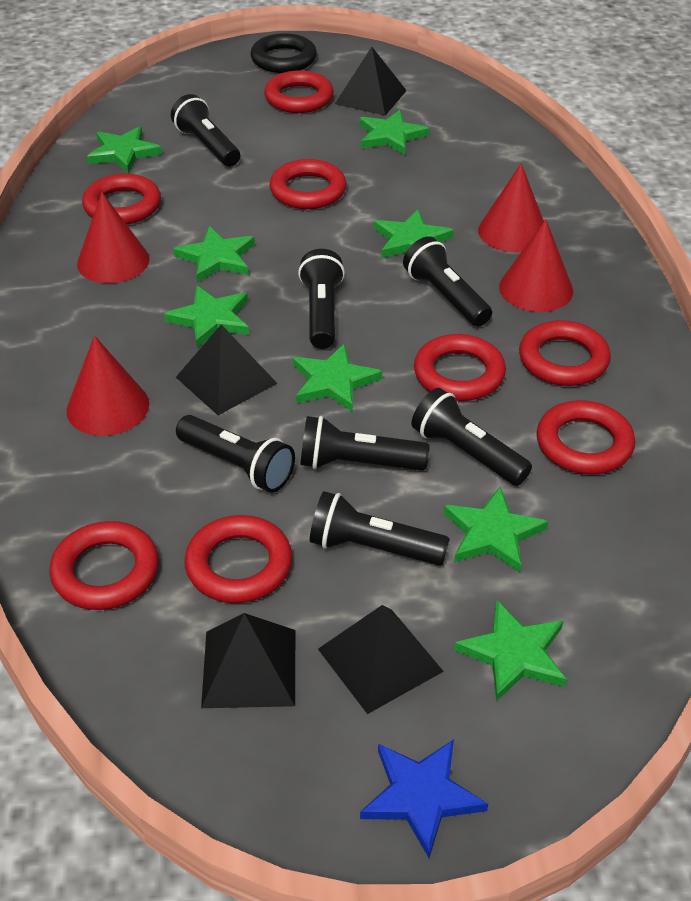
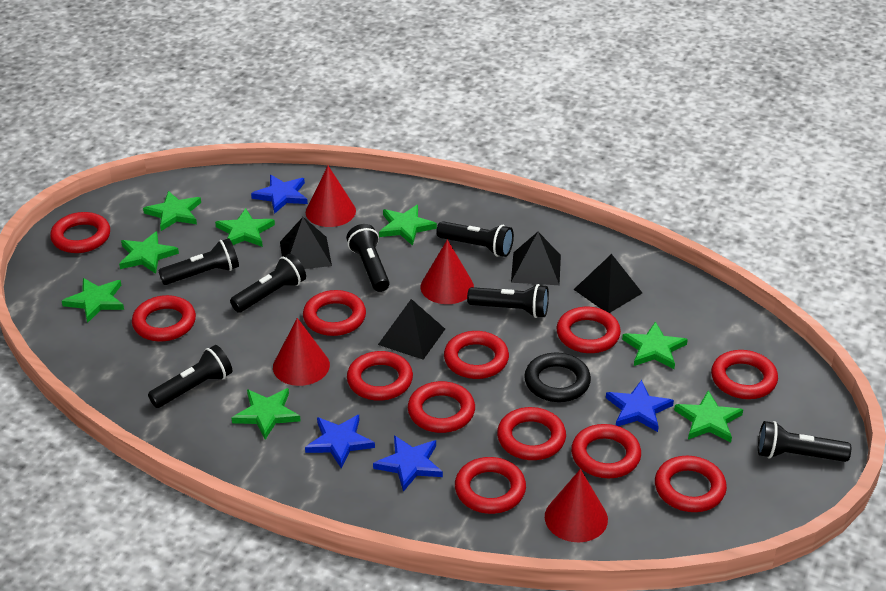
blue star: 1 -> 4
red ring: 8 -> 12

